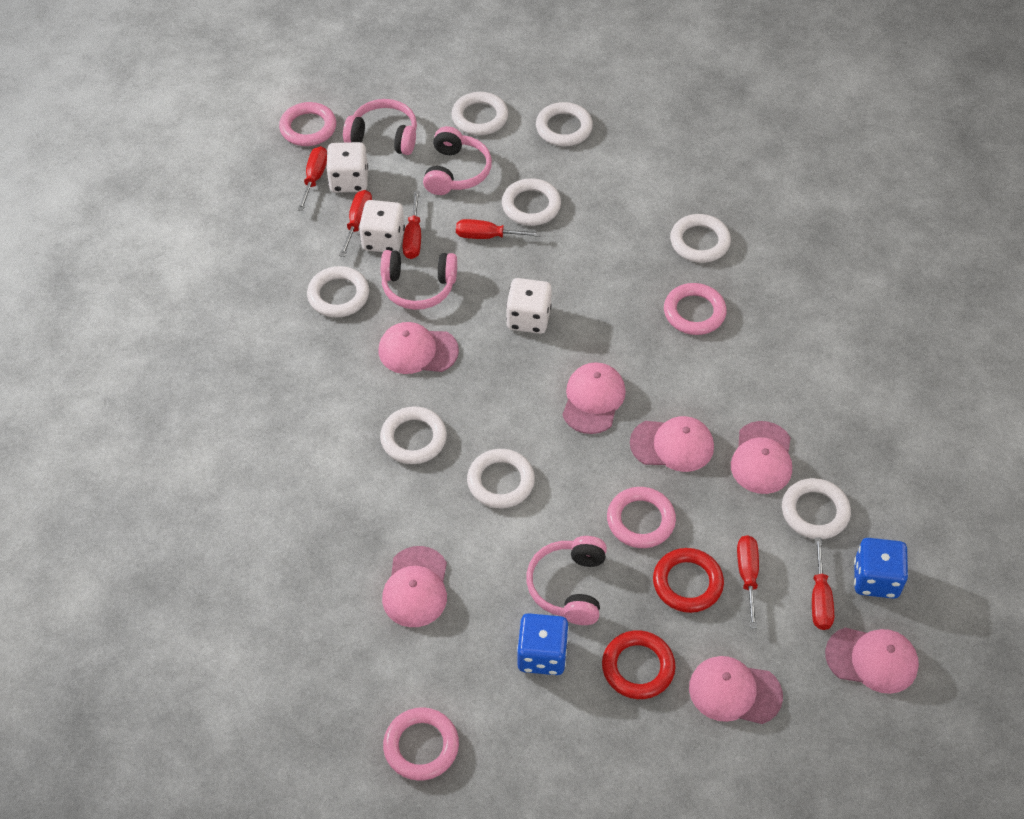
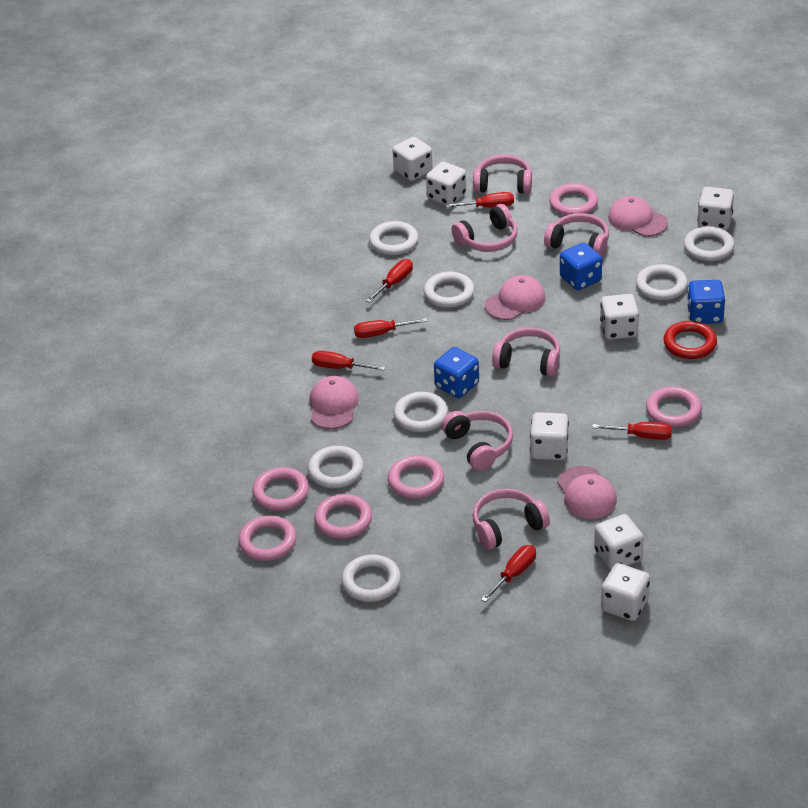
blue dice: 2 -> 3
pink cap: 7 -> 4
pink headphones: 4 -> 6
pink ring: 4 -> 6
red ring: 2 -> 1
white dice: 3 -> 7
white ring: 8 -> 7

